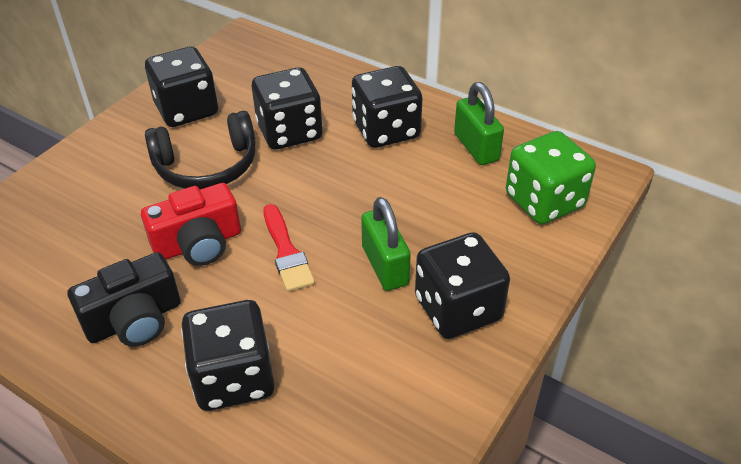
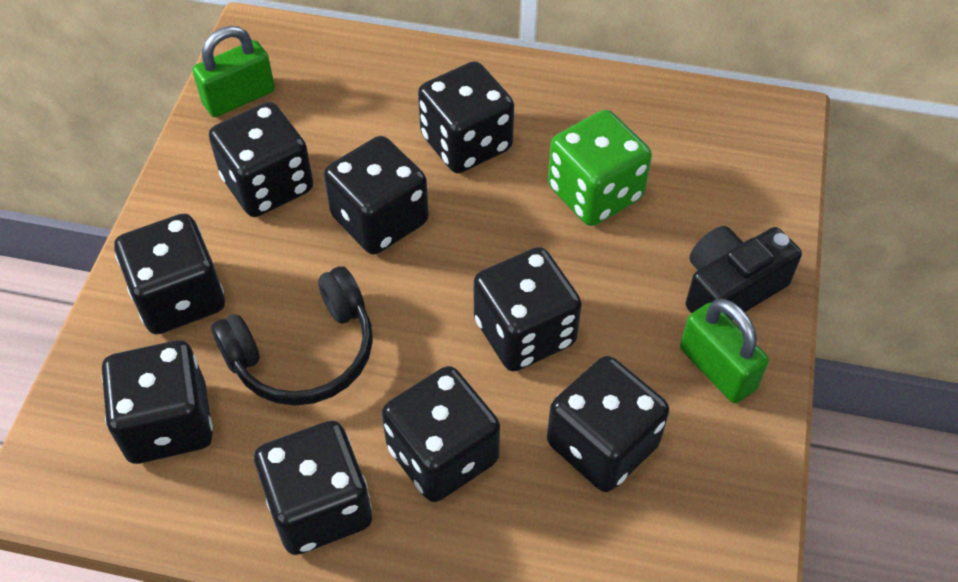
black dice: 5 -> 9
red brush: 1 -> 0
red camera: 1 -> 0

